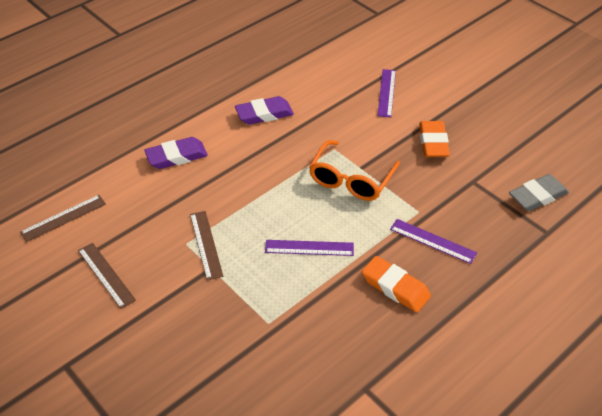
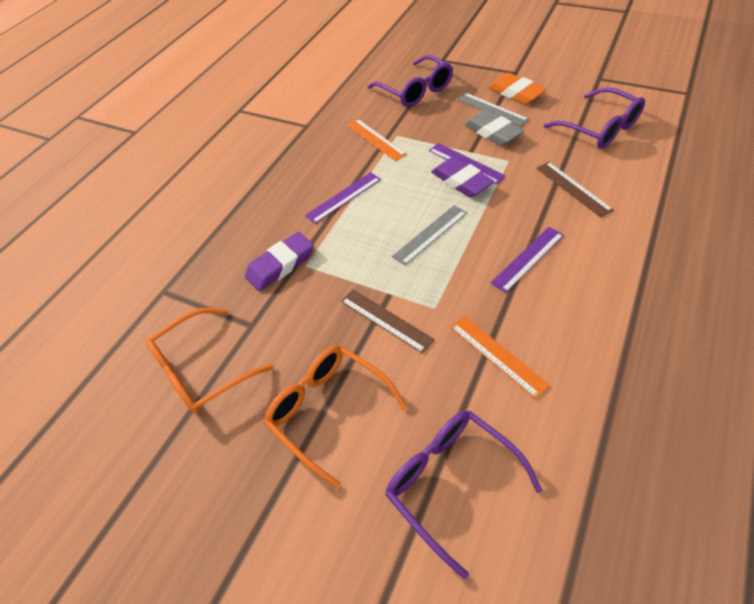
brown ruler: 3 -> 2
grey ruler: 0 -> 2
orange eraser: 2 -> 1
orange glasses: 1 -> 2
orange ruler: 0 -> 2
purple glasses: 0 -> 3

